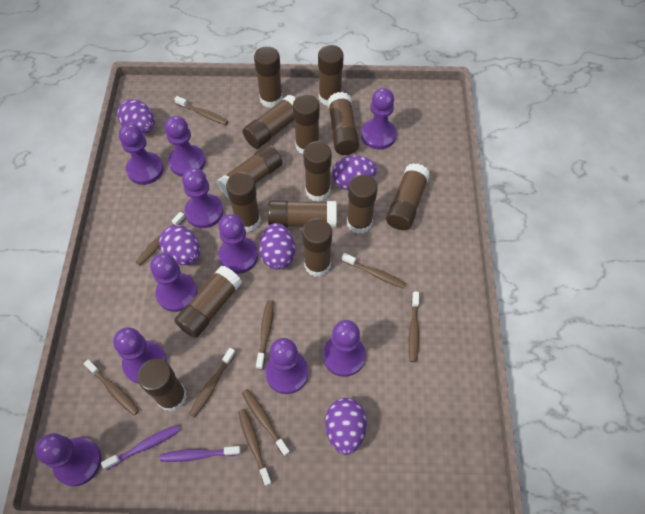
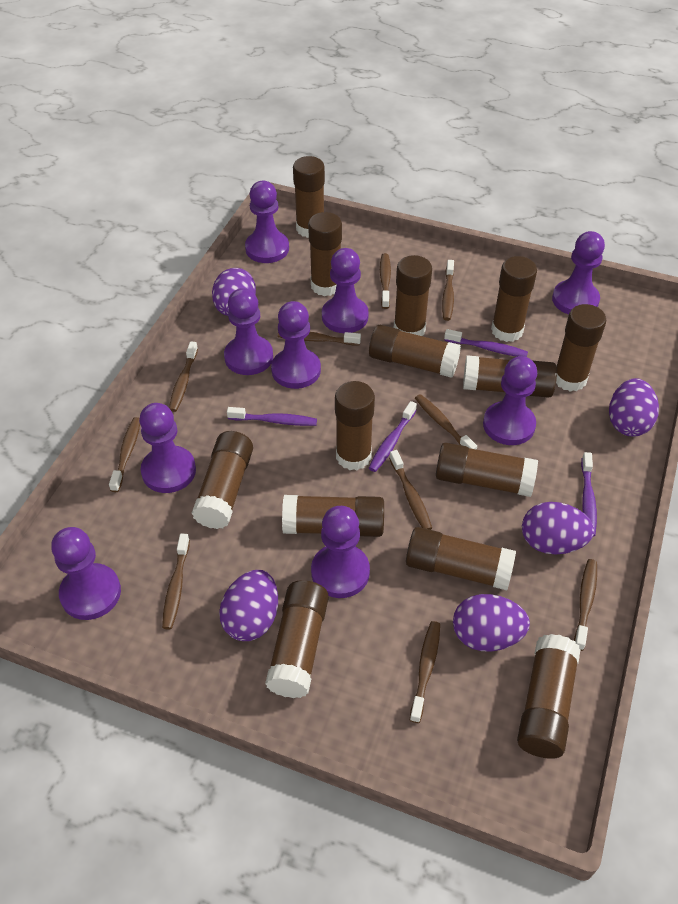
brown toothbrush: 9 -> 10
purple pawn: 10 -> 9
purple toothbrush: 2 -> 4

